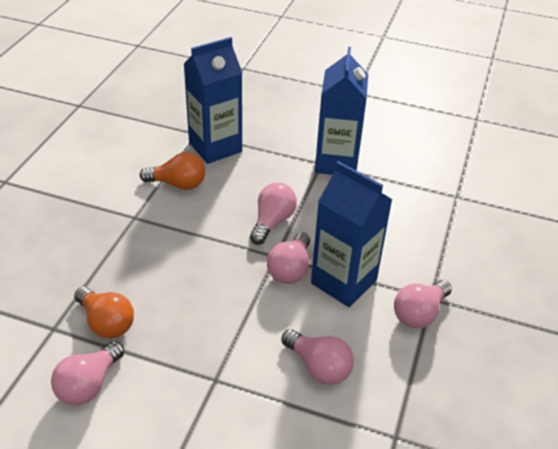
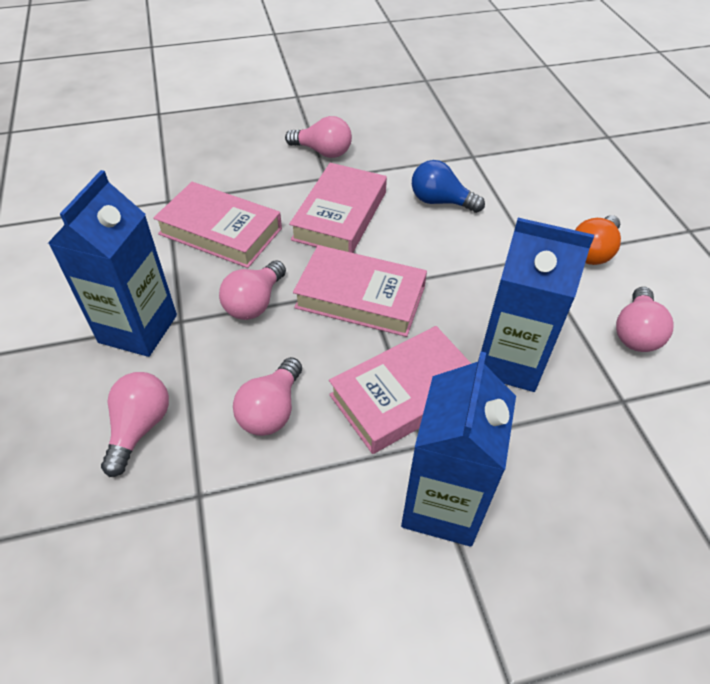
blue light bulb: 0 -> 1
orange light bulb: 2 -> 1
pink book: 0 -> 4

